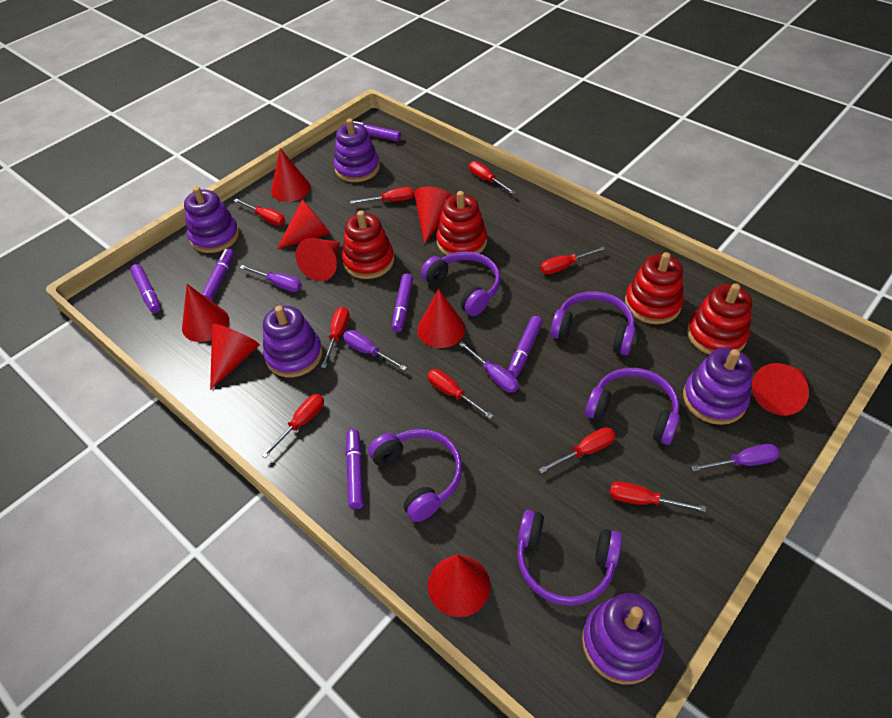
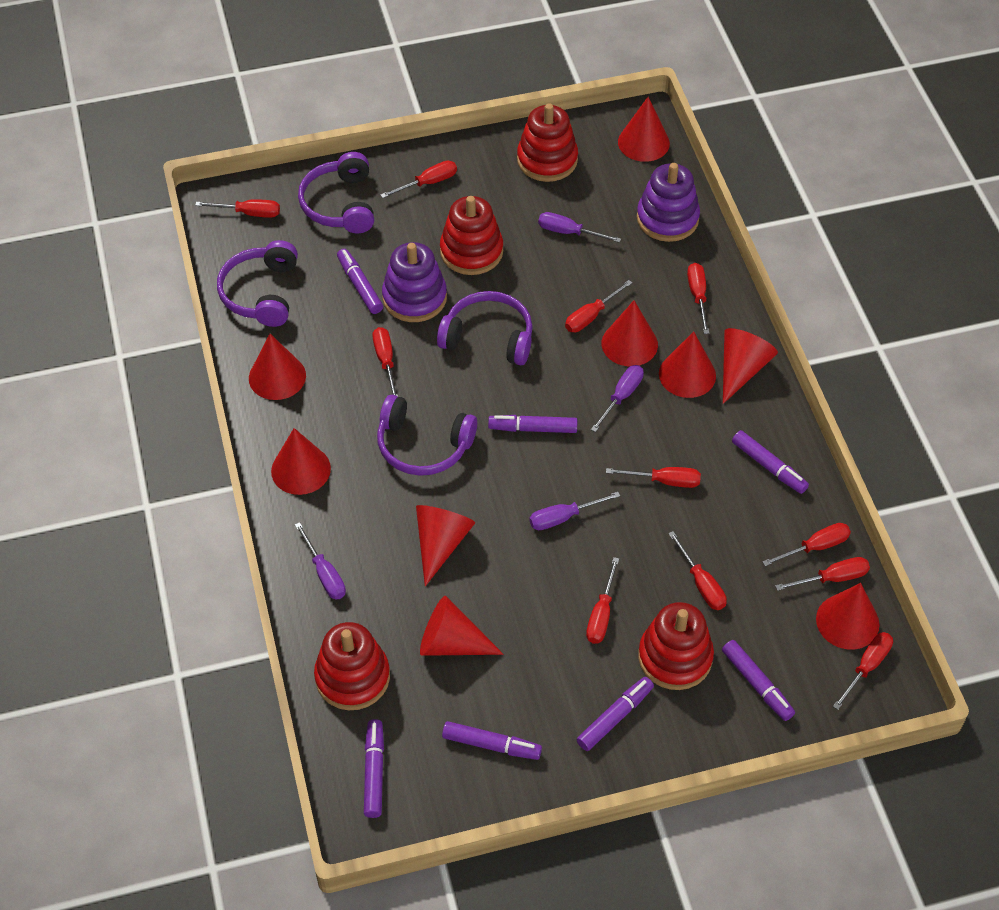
purple headphones: 5 -> 4
purple marker: 6 -> 7
purple stacking toy: 5 -> 2
red screwdriver: 9 -> 11

